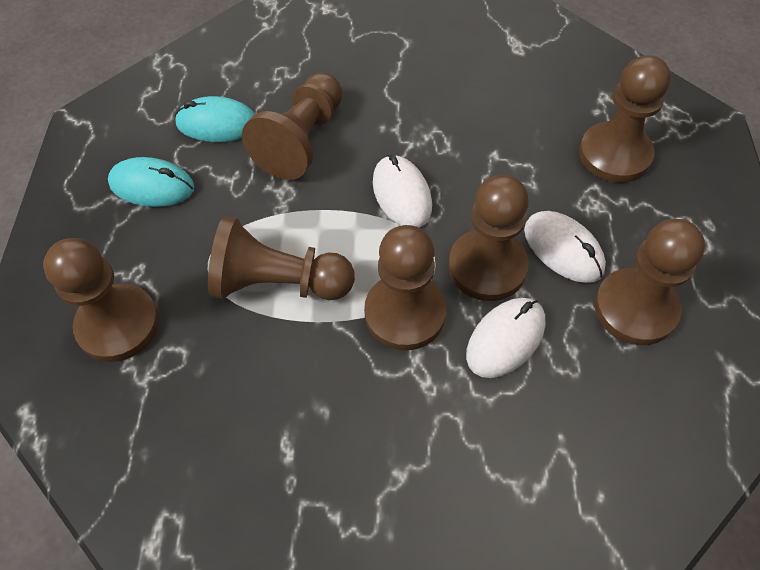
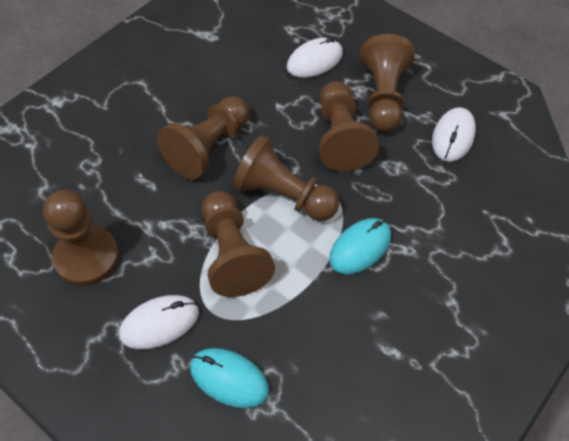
brown pawn: 7 -> 6

